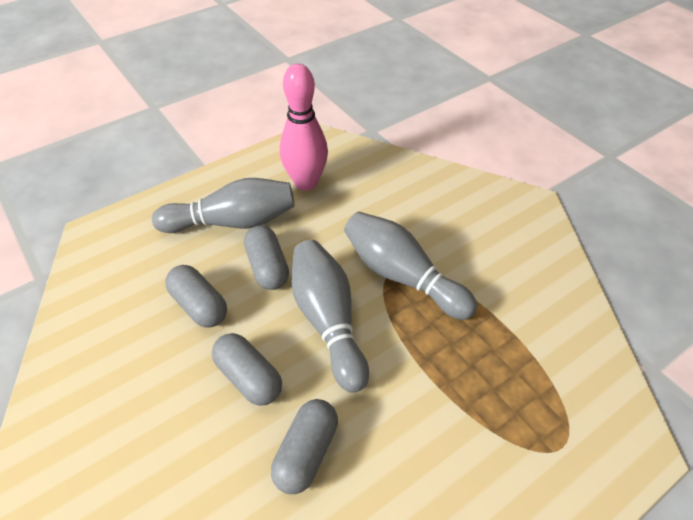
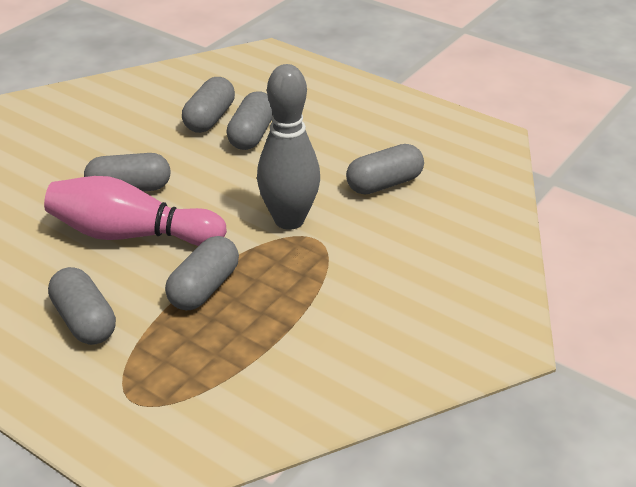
grey bowling pin: 3 -> 1
grey capsule: 4 -> 6

